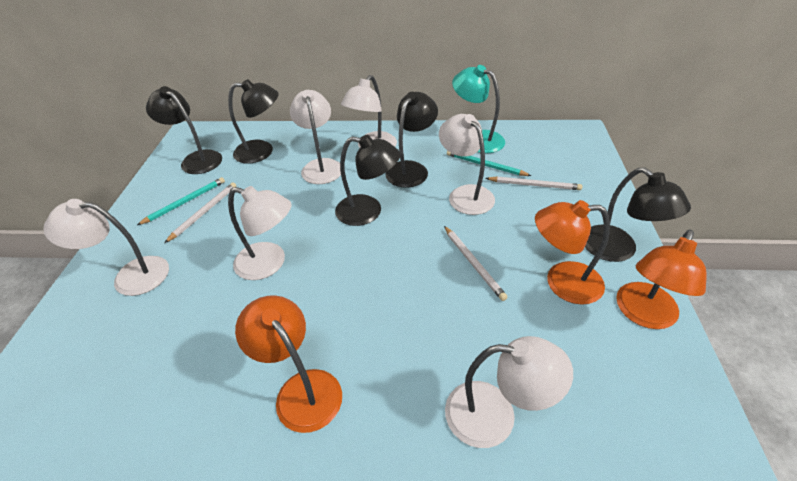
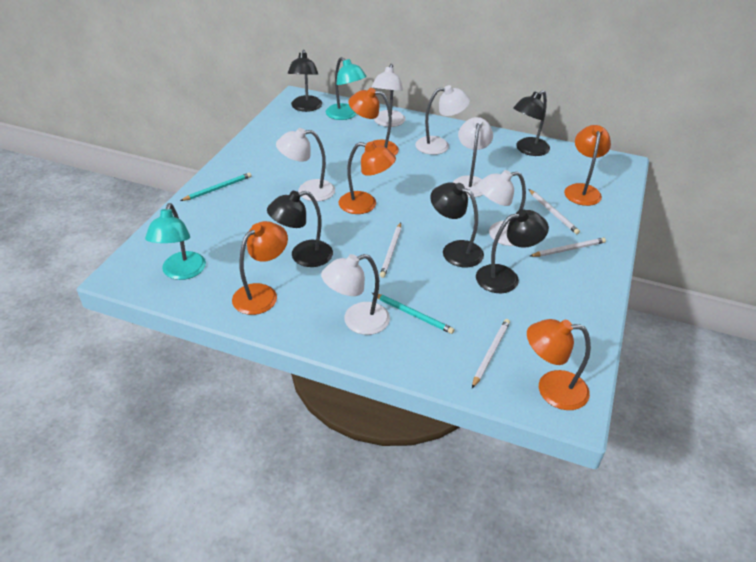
orange lamp: 3 -> 5
turquoise lamp: 1 -> 2
white pencil: 3 -> 4

